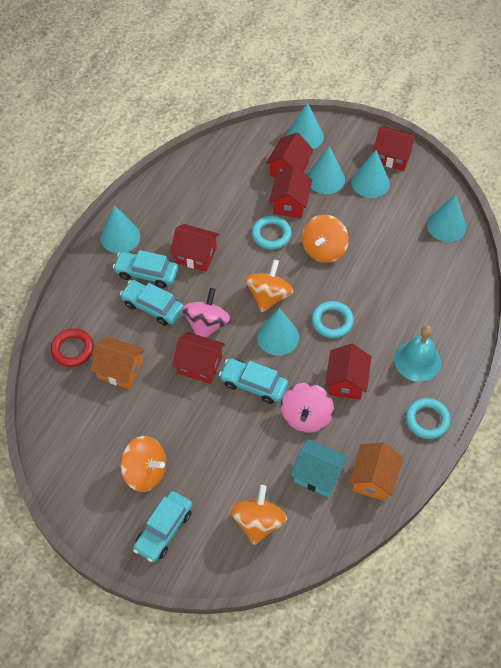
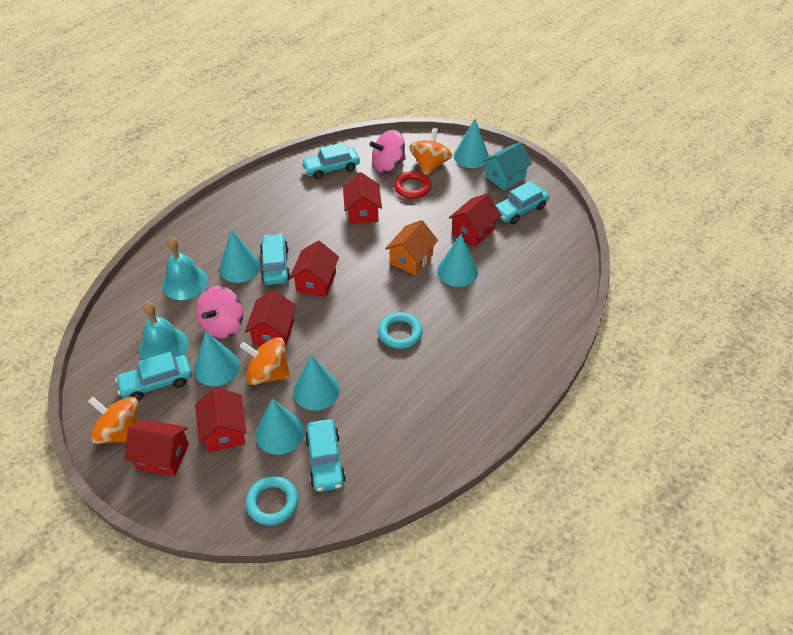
orange house: 2 -> 1
orange spinning top: 4 -> 3
turquoise bell: 1 -> 2
turquoise car: 4 -> 5
turquoise ring: 3 -> 2

